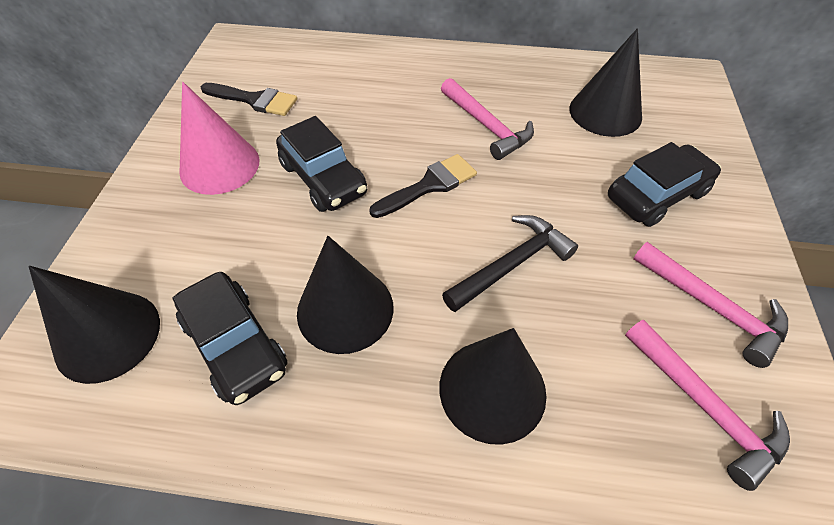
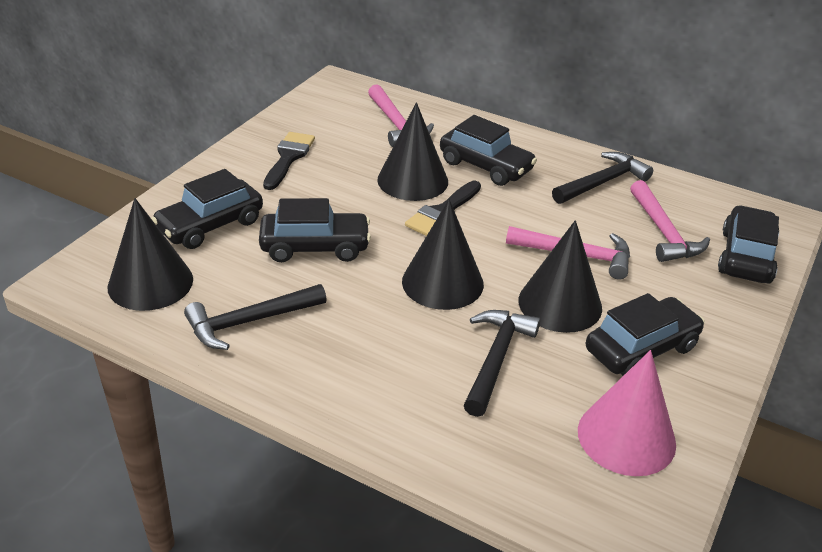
black car: 3 -> 5
black hammer: 1 -> 3

